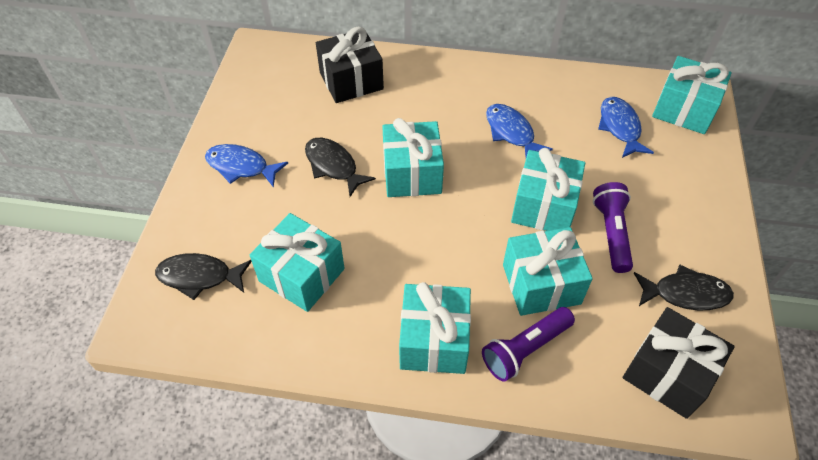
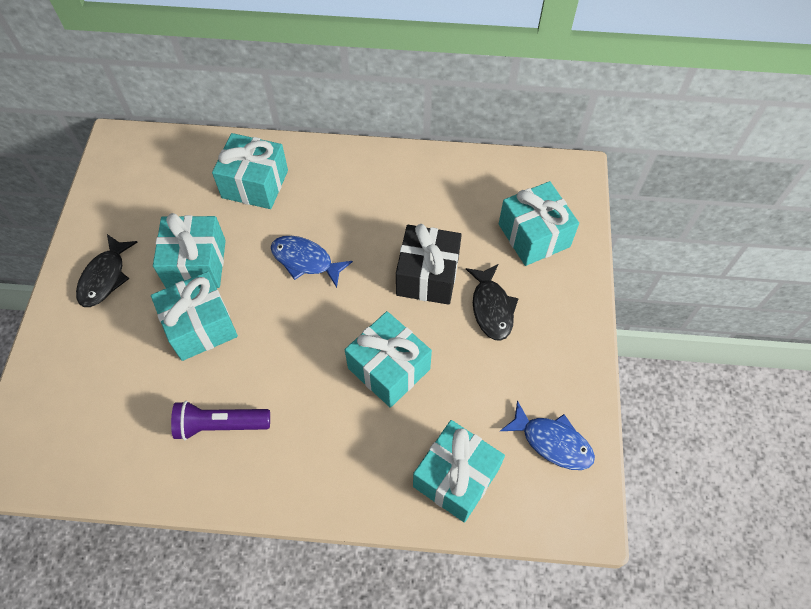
black fish: 3 -> 2
black gift: 2 -> 1
blue fish: 3 -> 2
purple flashlight: 2 -> 1

